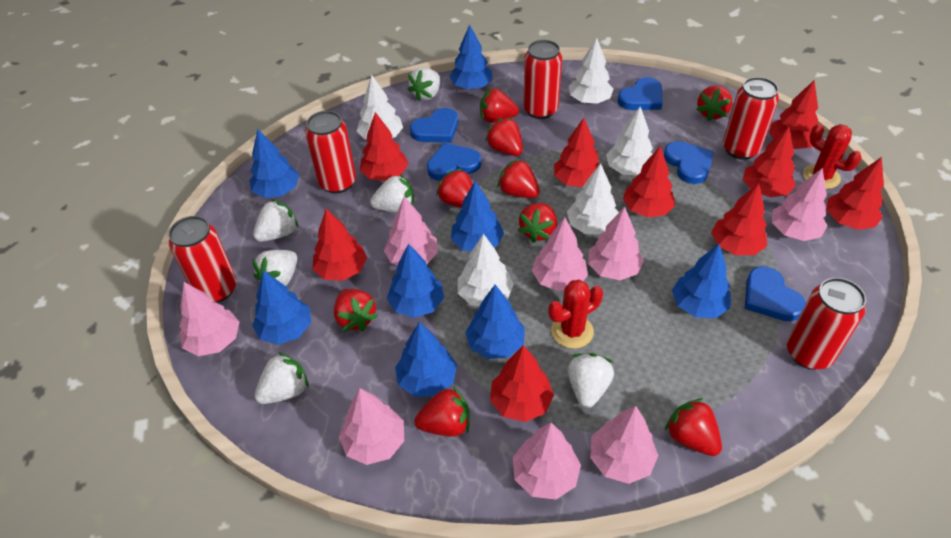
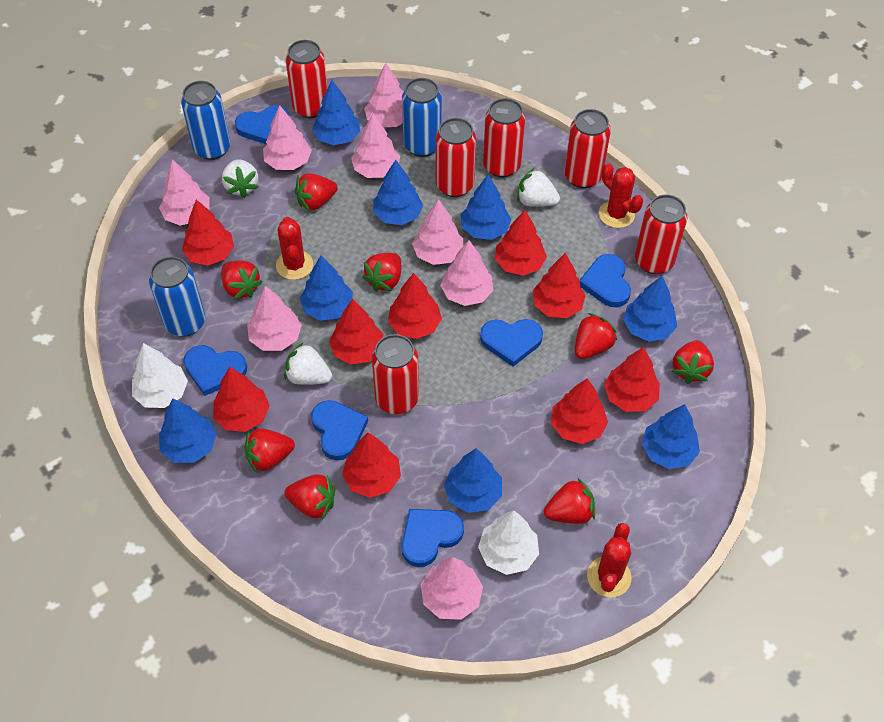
blue can: 0 -> 3
blue heart: 5 -> 6
red cactus: 2 -> 3
red can: 5 -> 6
red strawberry: 9 -> 8
white strawberry: 6 -> 3
white tree: 5 -> 2

